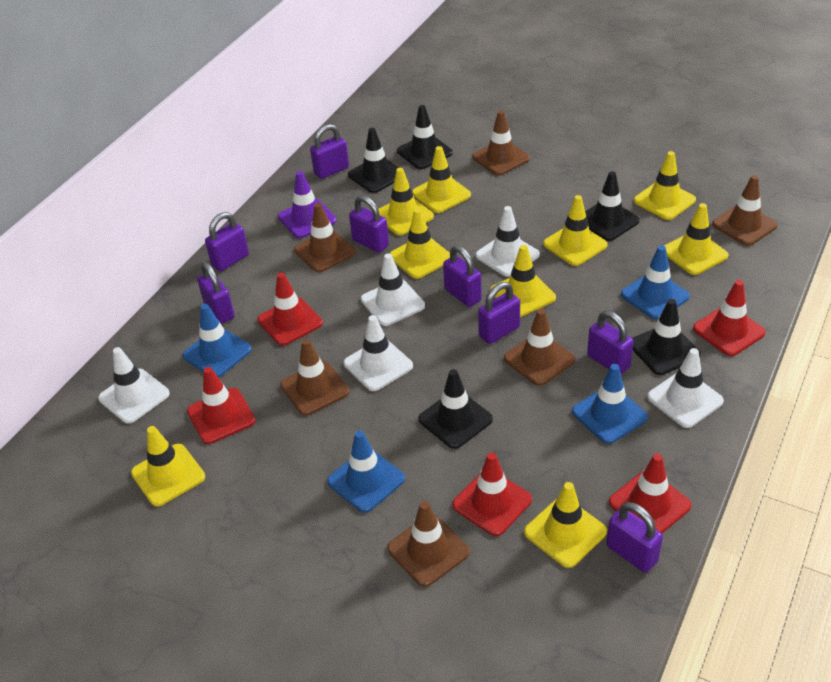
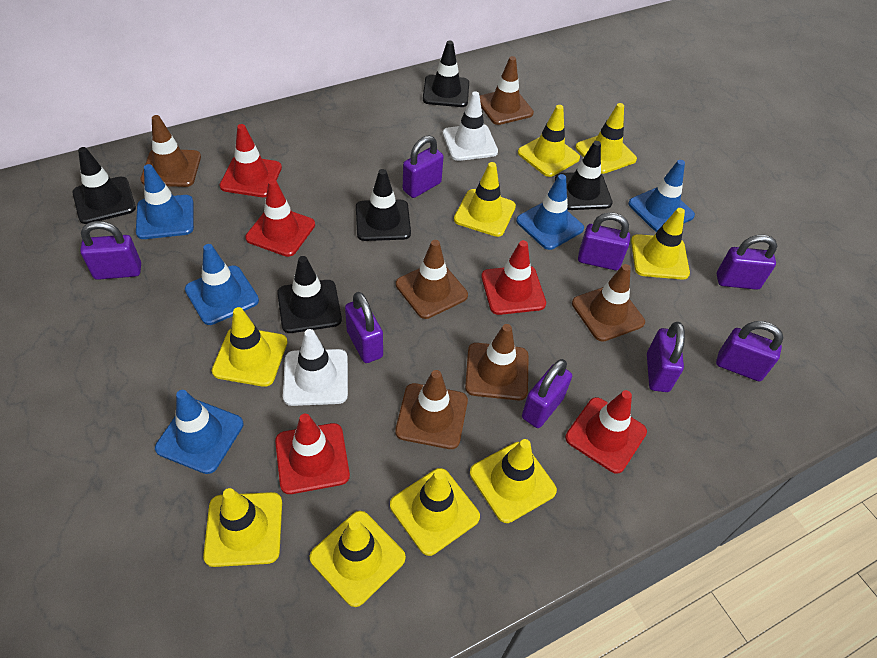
blue traffic cone: 4 -> 5
purple traffic cone: 1 -> 0
white traffic cone: 5 -> 2

